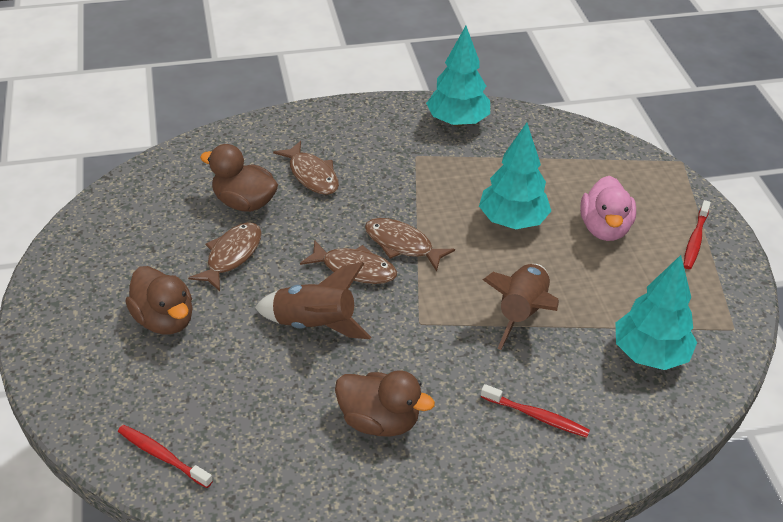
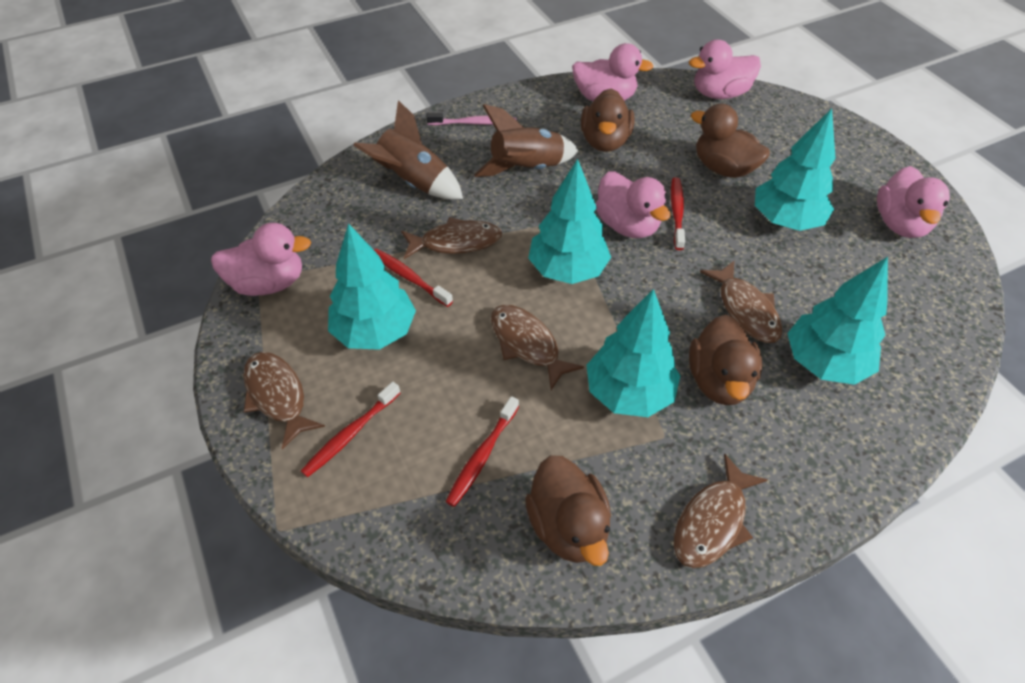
brown duck: 3 -> 4
brown fish: 4 -> 5
pink duck: 1 -> 5
pink toothbrush: 0 -> 1
red toothbrush: 3 -> 4
turquoise tree: 3 -> 5

